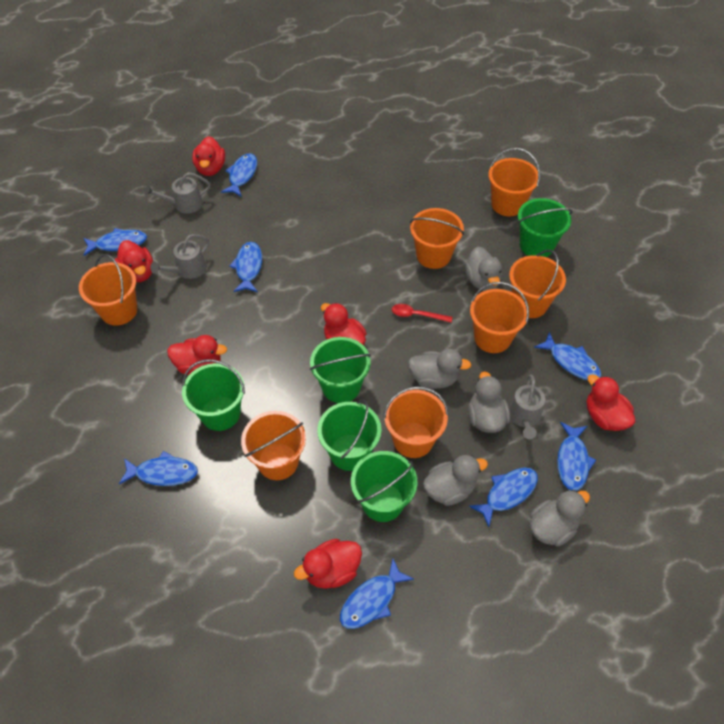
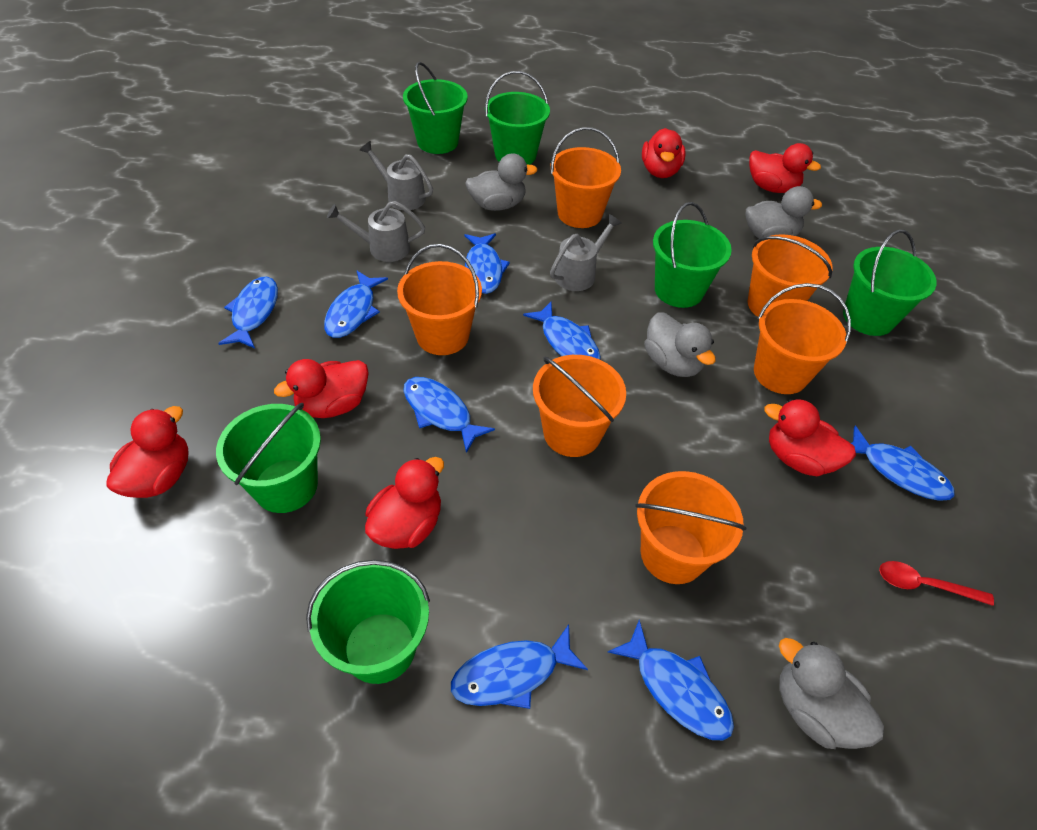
green bucket: 5 -> 6
grey duck: 5 -> 4
orange bucket: 7 -> 6

